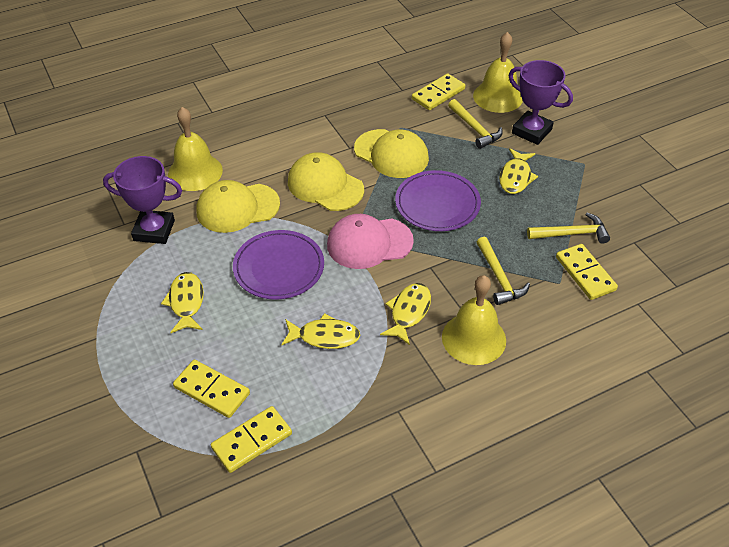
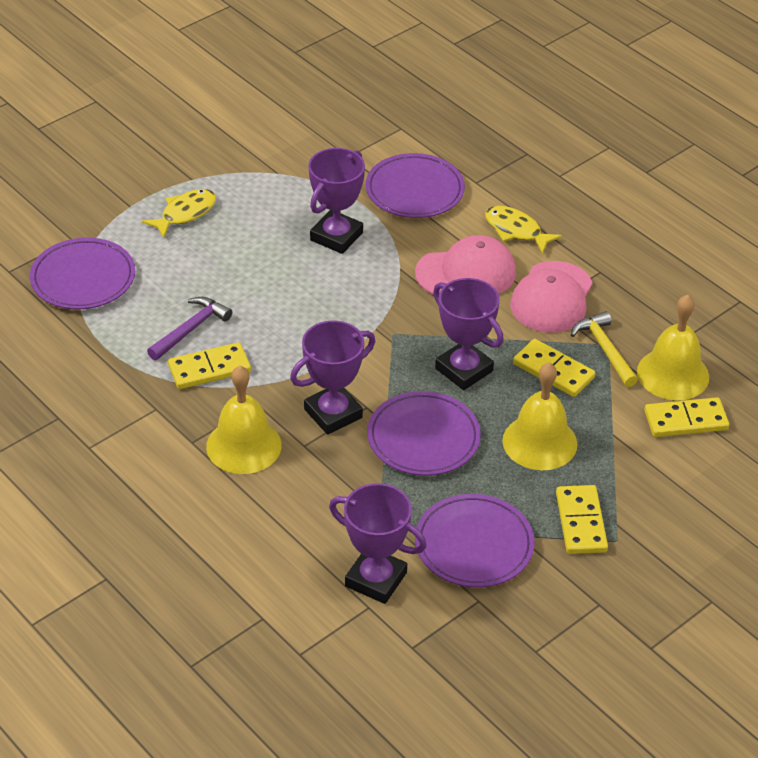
pink cap: 1 -> 2
purple hammer: 0 -> 1
purple plate: 2 -> 4
purple trophy: 2 -> 4
yellow cap: 3 -> 0
yellow fish: 4 -> 2
yellow hammer: 3 -> 1

